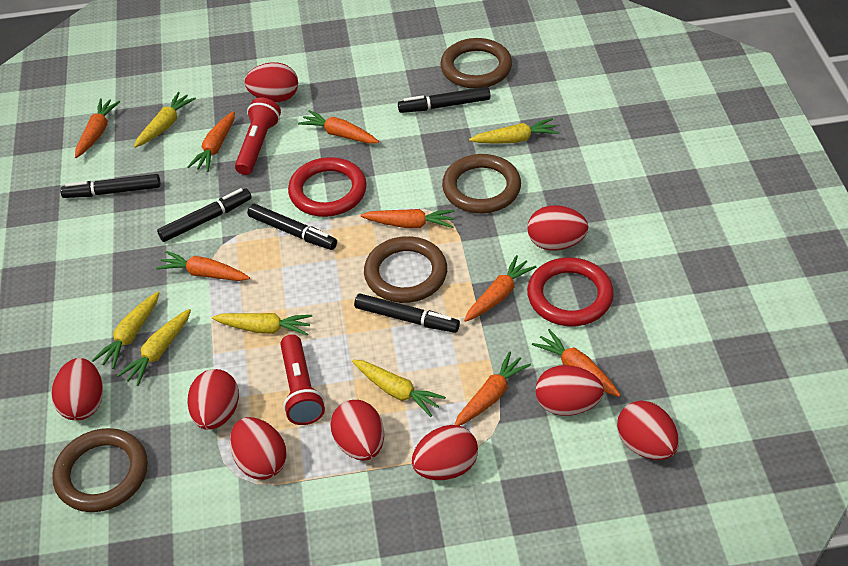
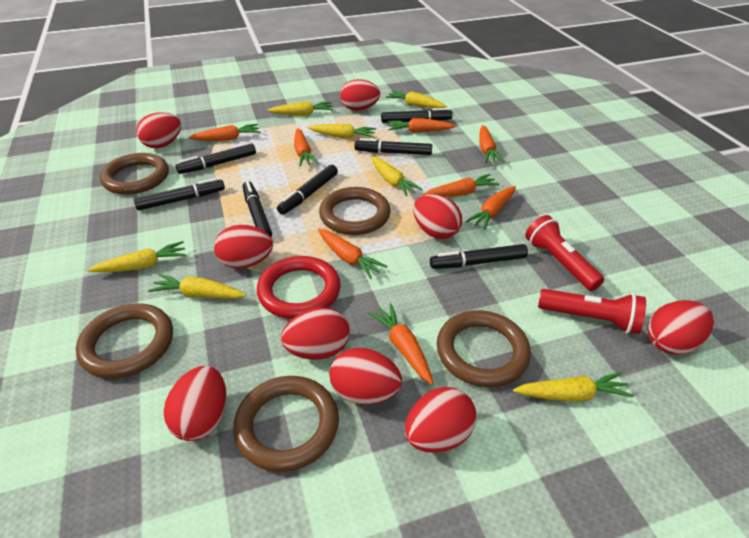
black marker: 5 -> 7
brown ring: 4 -> 5
red ring: 2 -> 1
yellow carrot: 6 -> 7

